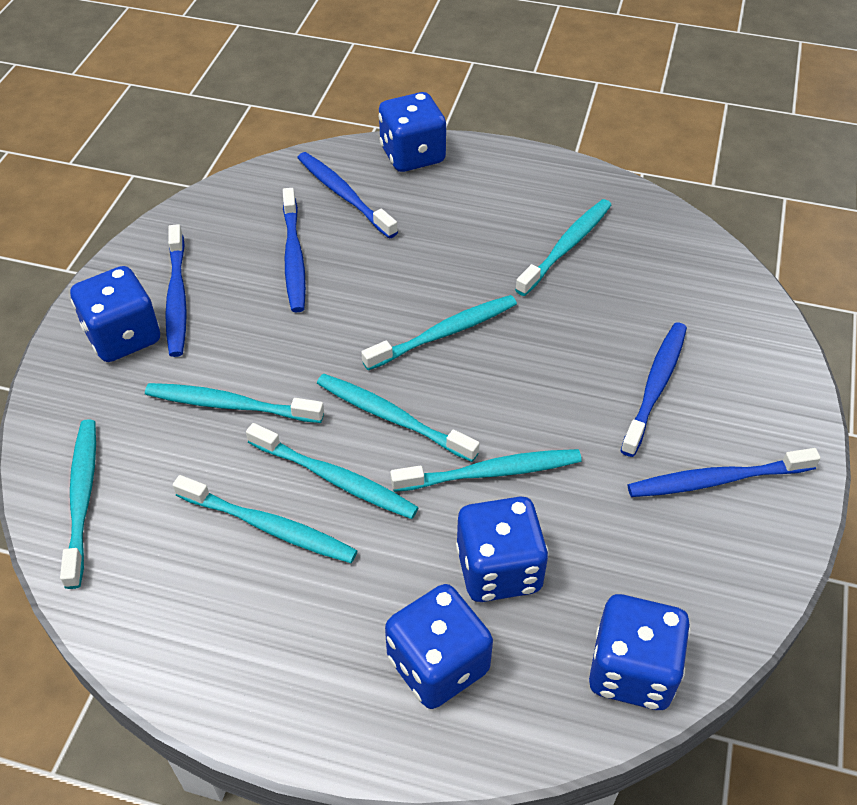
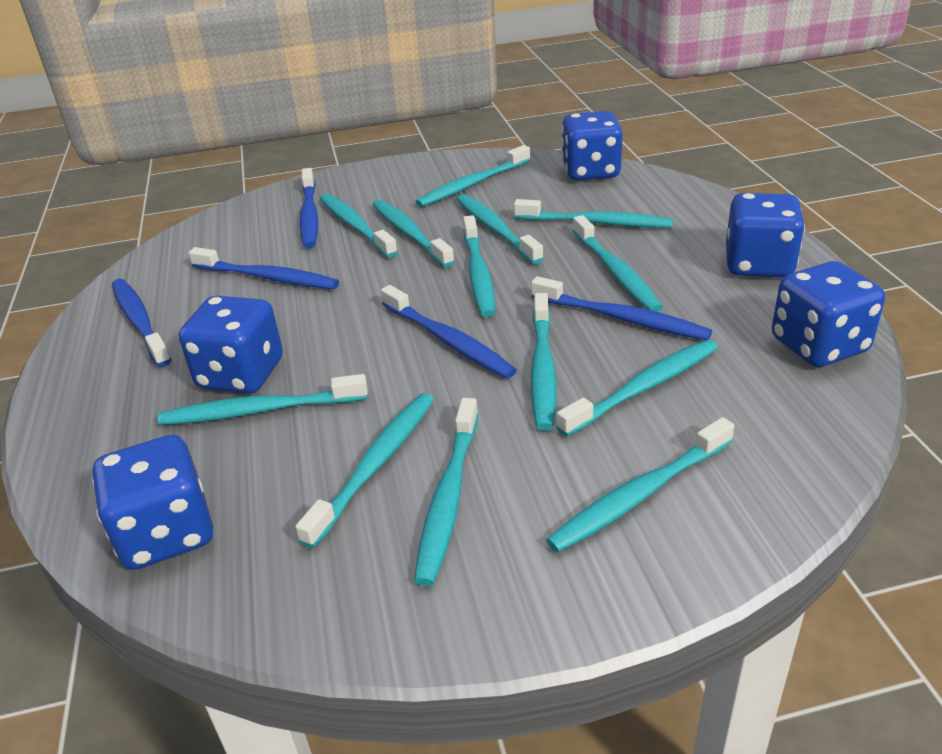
turquoise toothbrush: 8 -> 13

